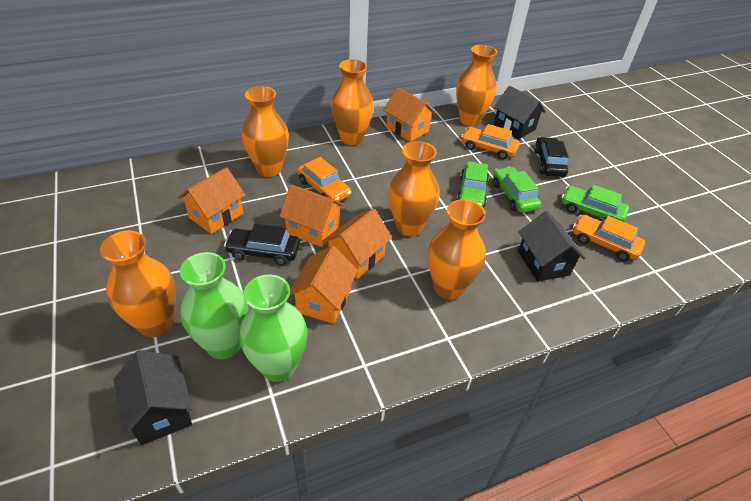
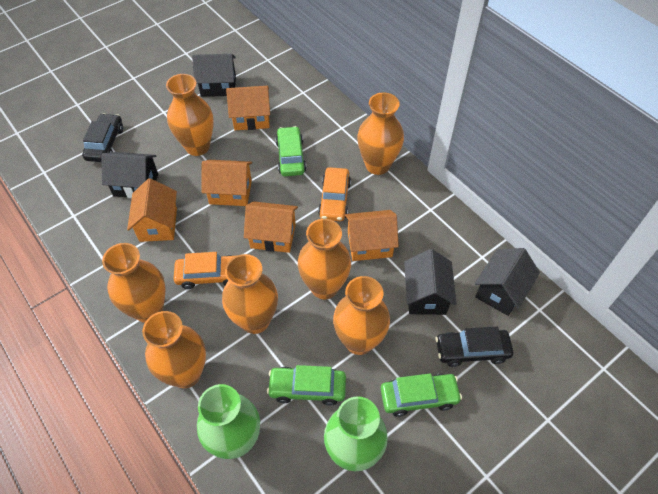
black house: 3 -> 4
orange car: 3 -> 2
orange vase: 6 -> 7

